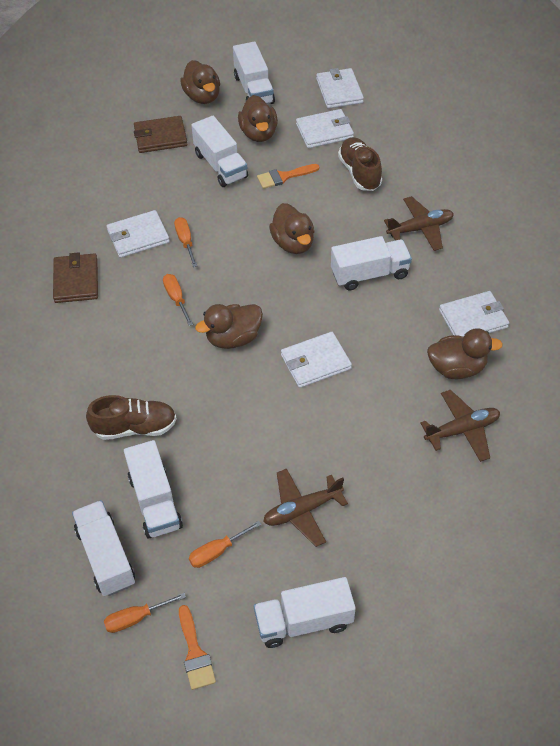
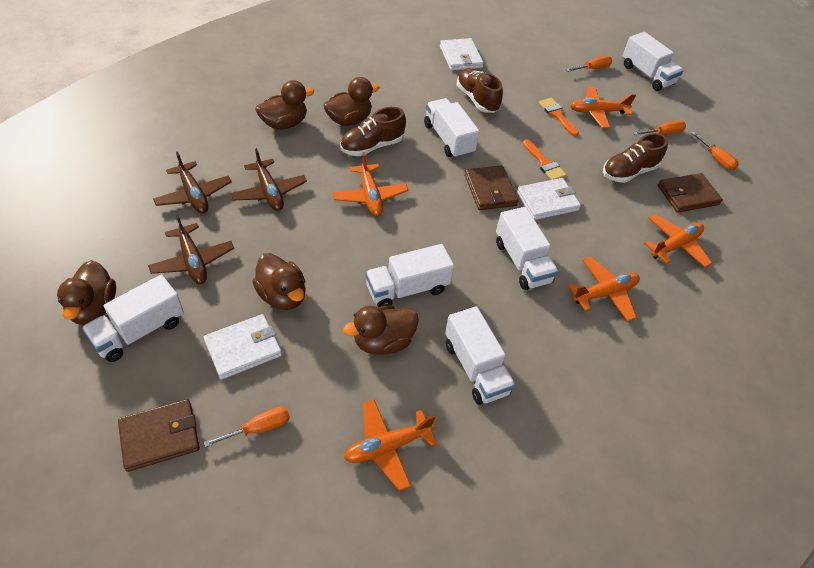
brown shoe: 2 -> 3
brown wallet: 2 -> 3
orange plane: 0 -> 5
white wallet: 5 -> 3

